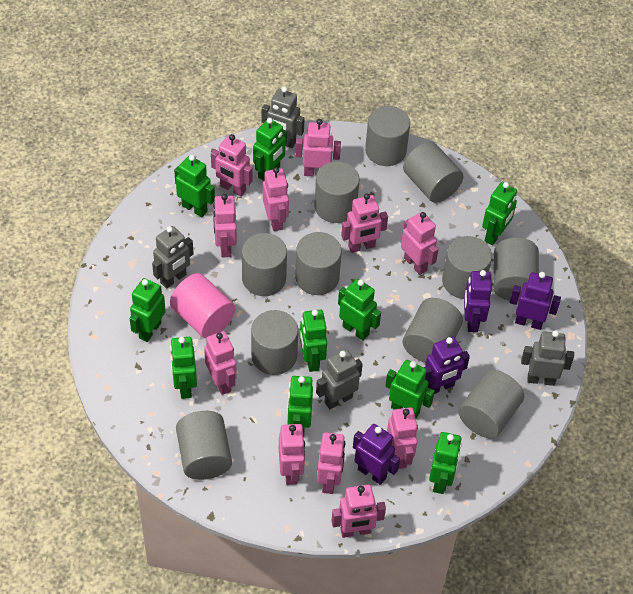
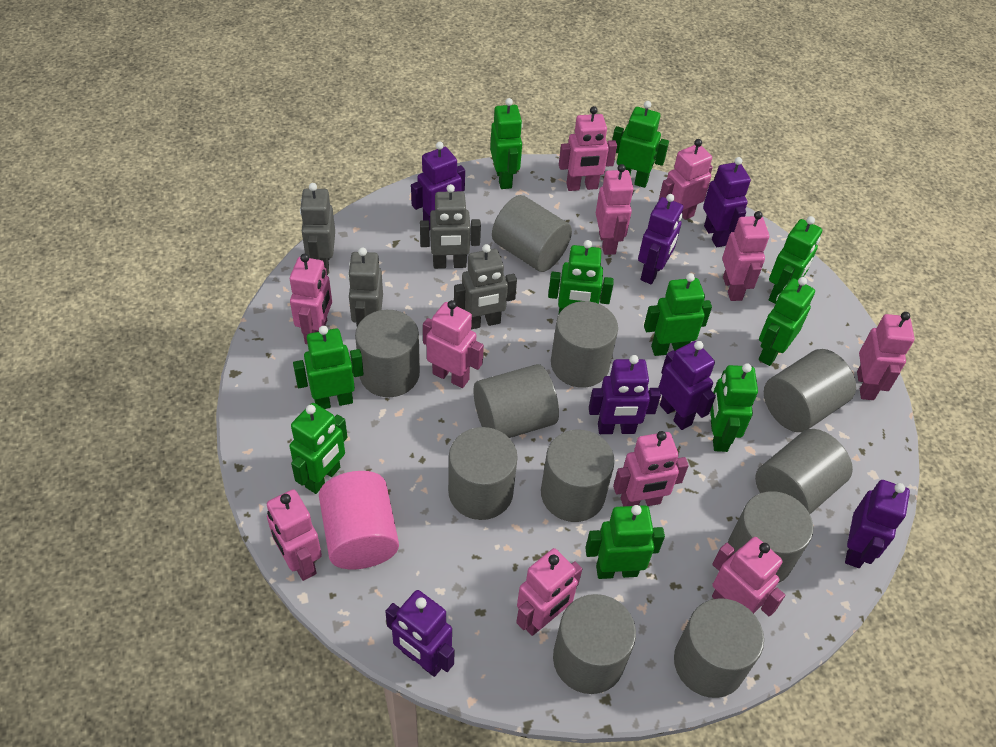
purple robot: 4 -> 7

